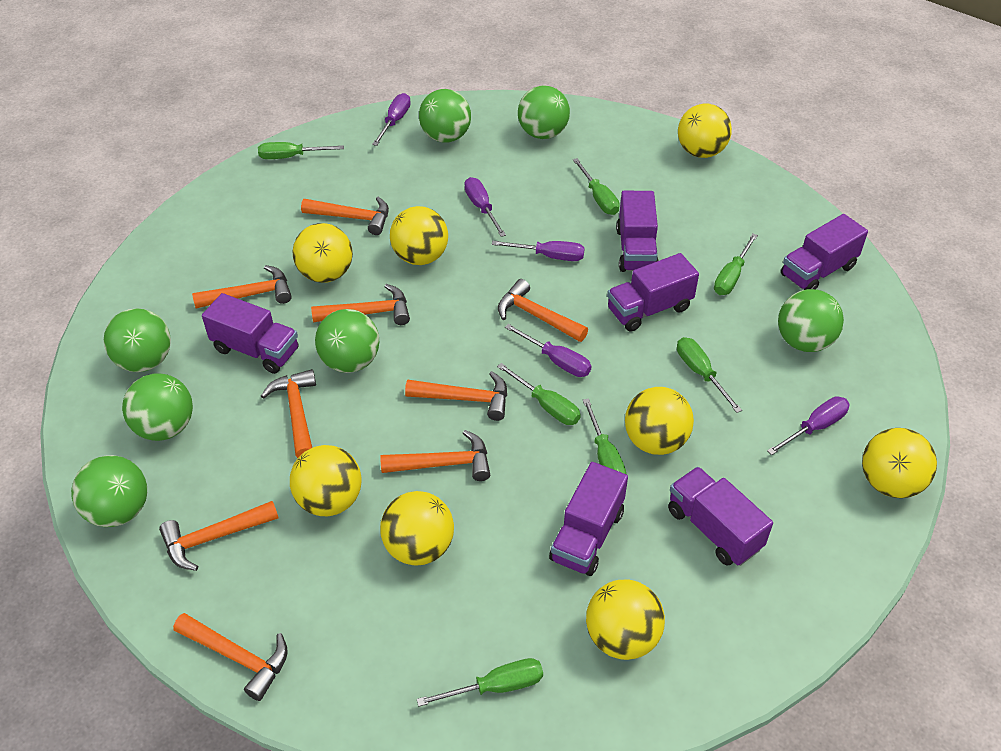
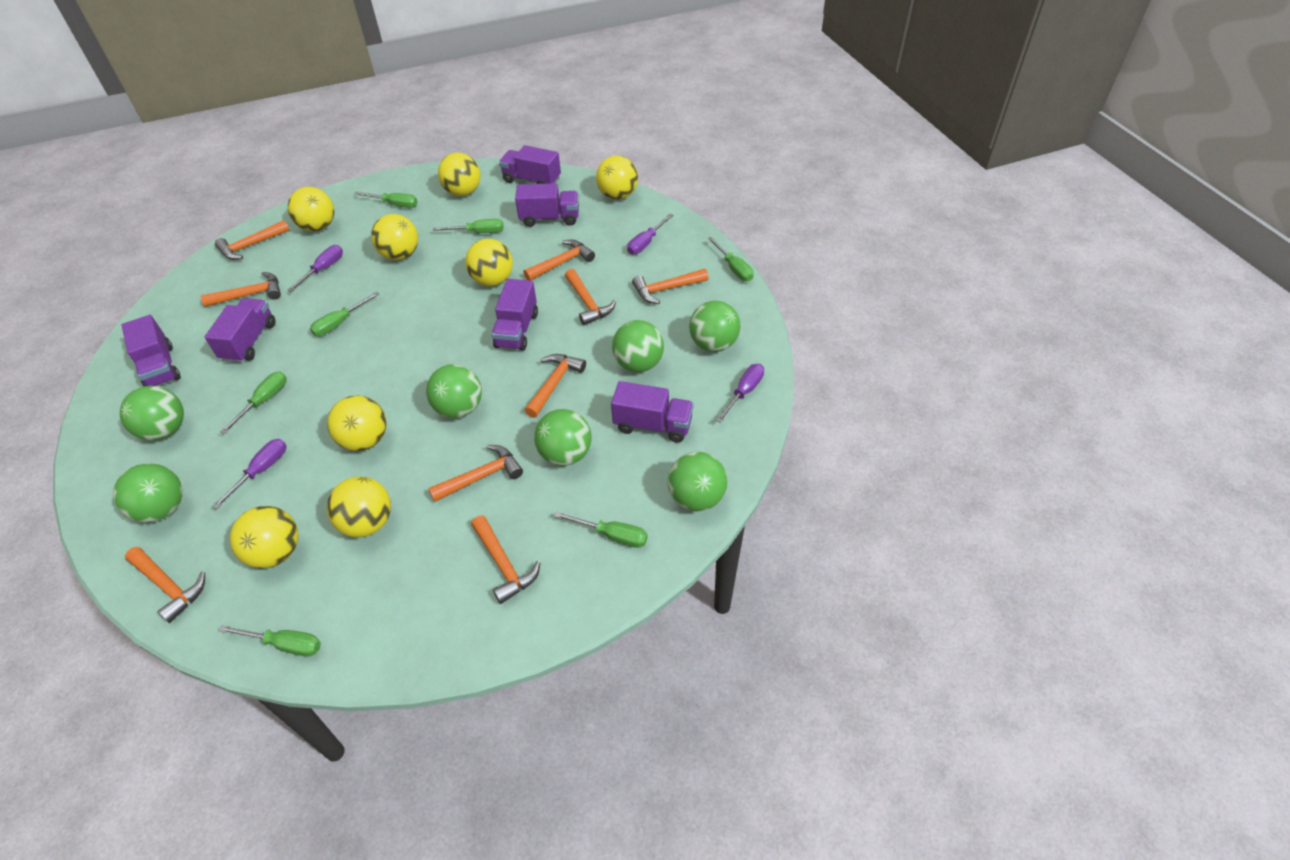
purple screwdriver: 5 -> 4

